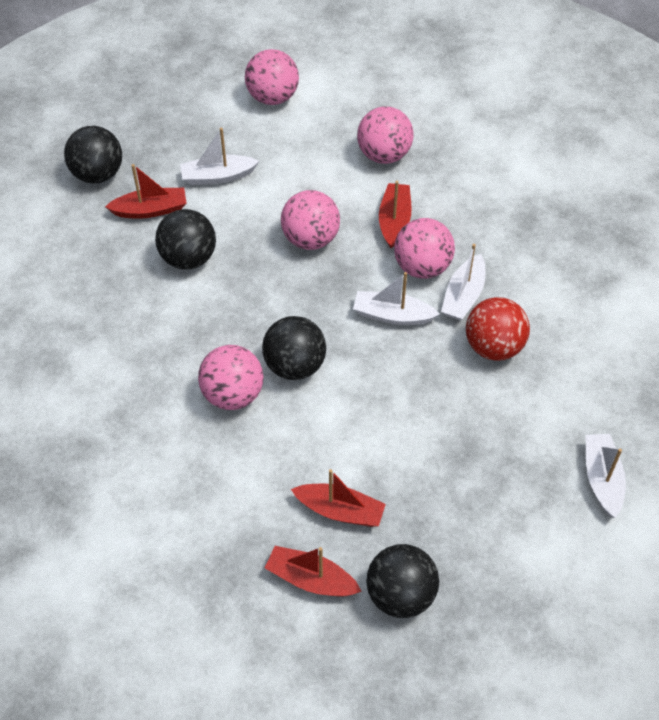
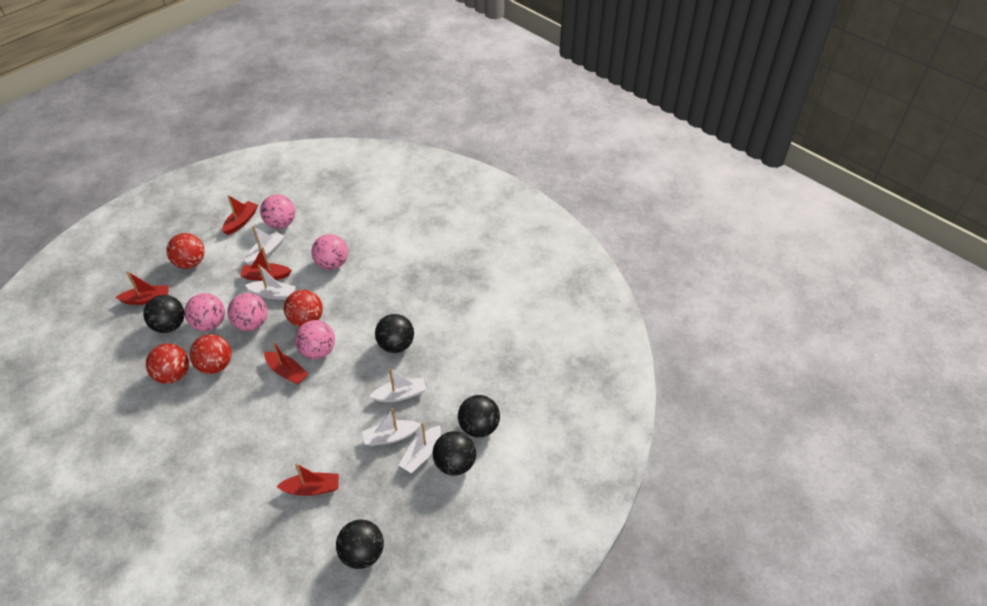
black ball: 4 -> 5
red ball: 1 -> 4
red boat: 4 -> 5
white boat: 4 -> 5

